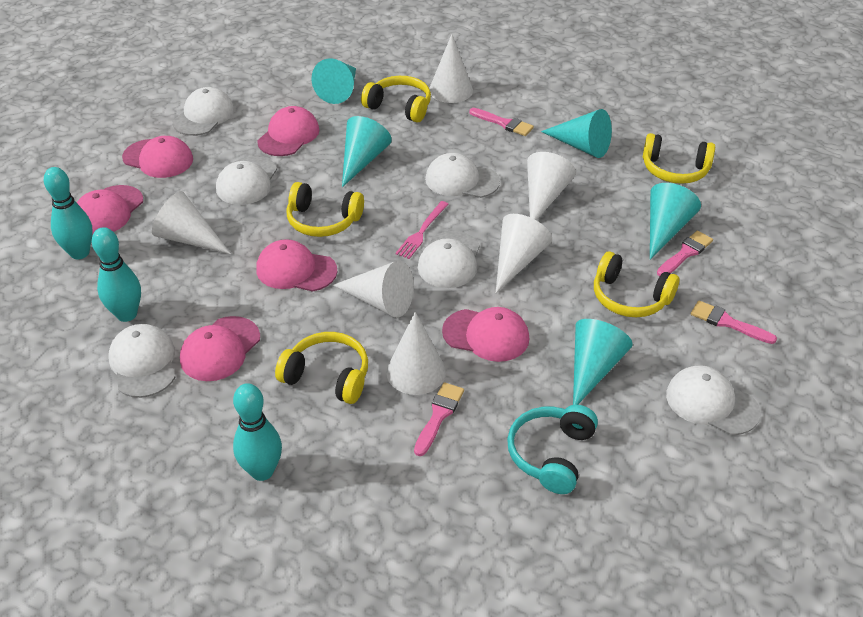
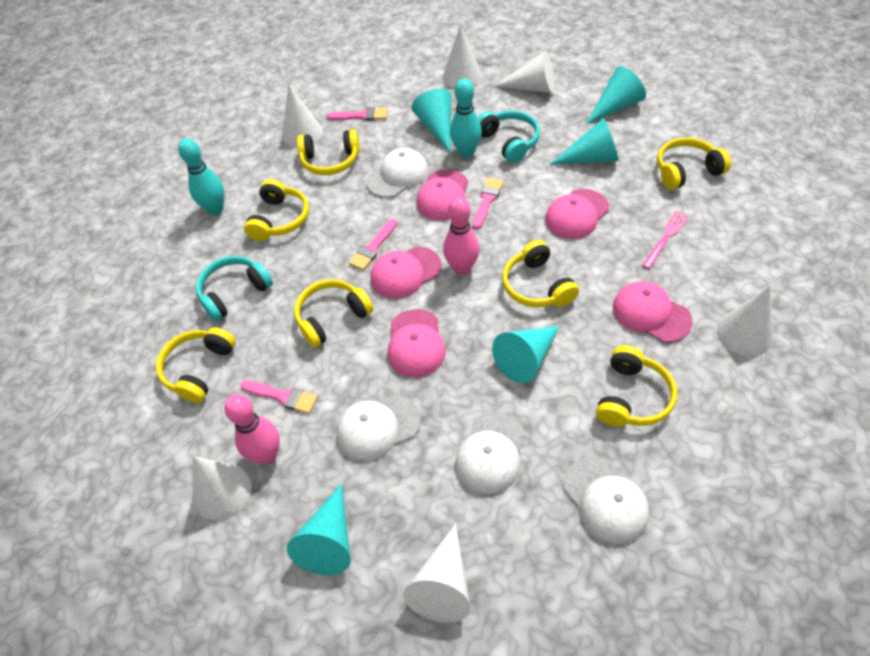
pink bowling pin: 0 -> 2
pink cap: 6 -> 5
turquoise bowling pin: 3 -> 2
turquoise headphones: 1 -> 2
white cap: 6 -> 4
yellow headphones: 5 -> 7

